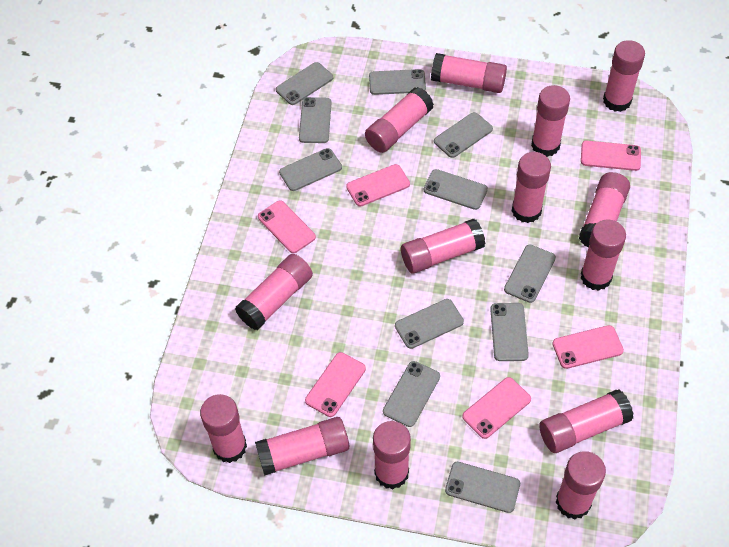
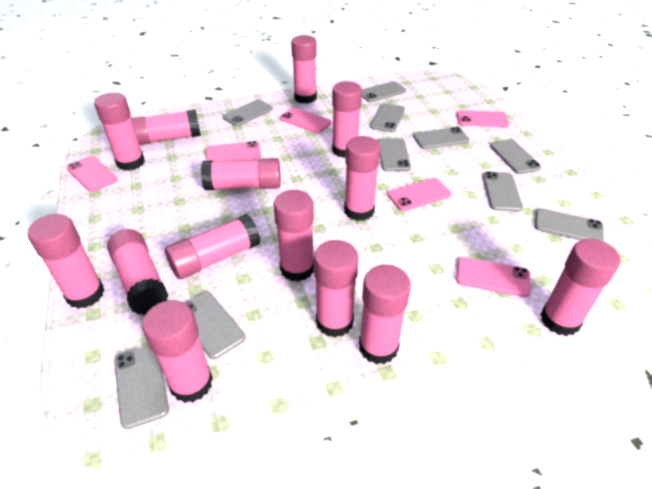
grey phone: 11 -> 10

